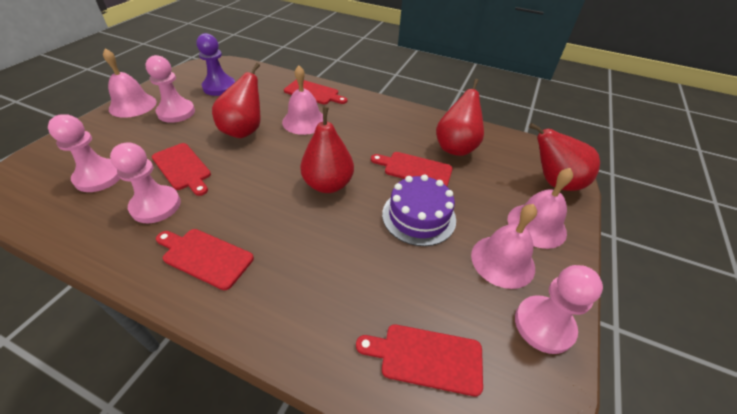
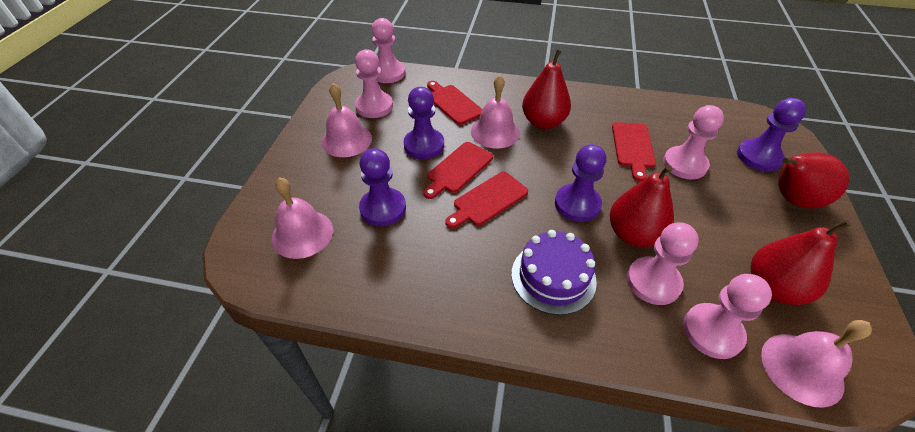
pink pawn: 4 -> 5
purple pawn: 1 -> 4
red cutting board: 5 -> 4

